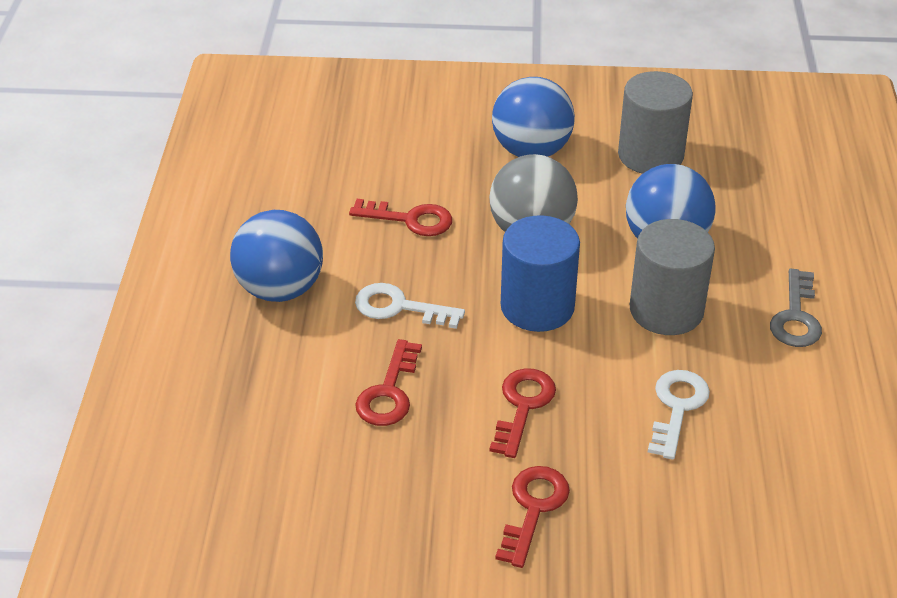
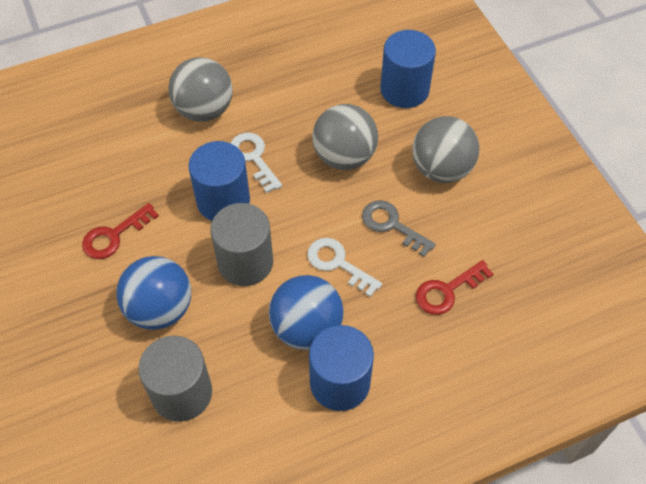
blue ball: 3 -> 2
blue cylinder: 1 -> 3
grey ball: 1 -> 3
red key: 4 -> 2

